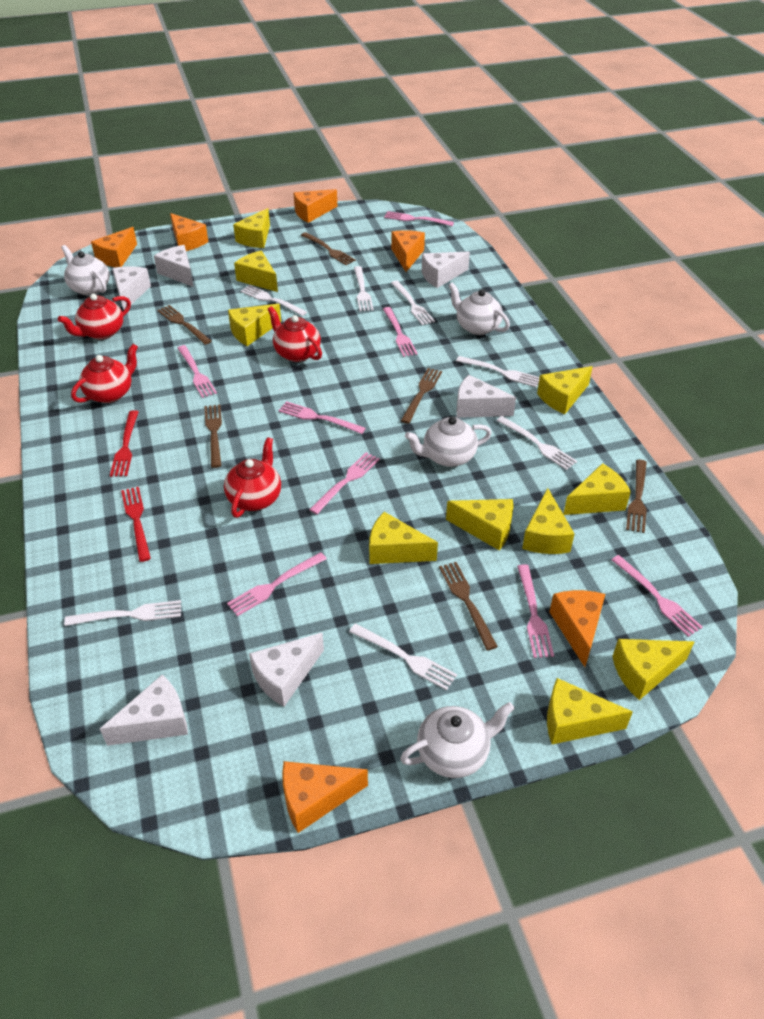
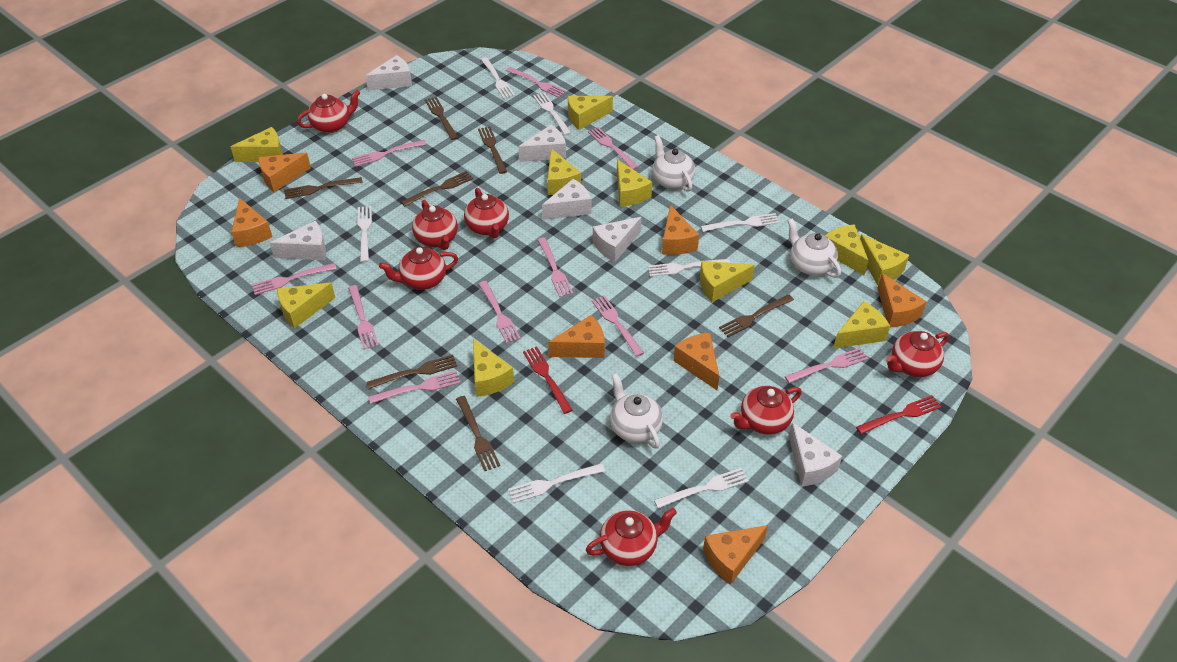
brown fork: 6 -> 7
orange cheese: 6 -> 7
pink fork: 8 -> 10
red teapot: 4 -> 7
white teapot: 4 -> 3

